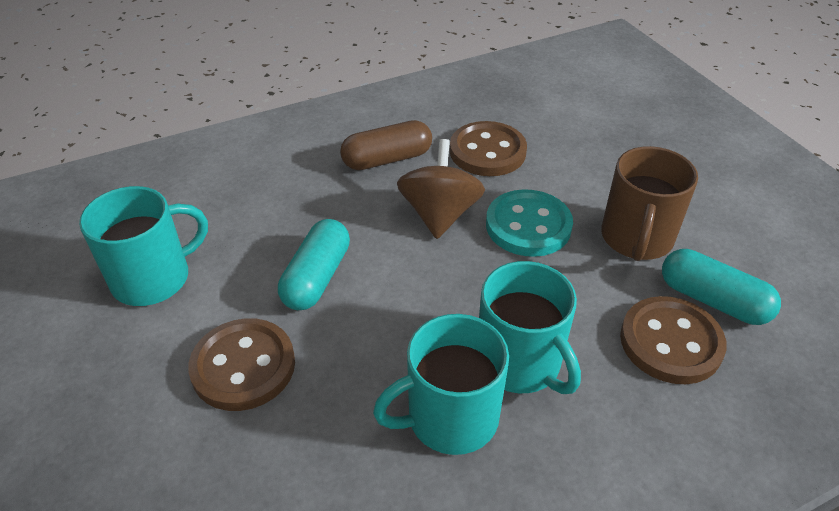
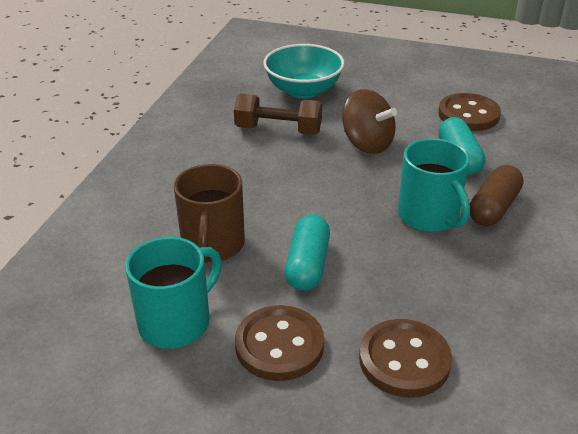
brown dumbbell: 0 -> 1
turquoise bowl: 0 -> 1
turquoise button: 1 -> 0
turquoise mug: 3 -> 2

